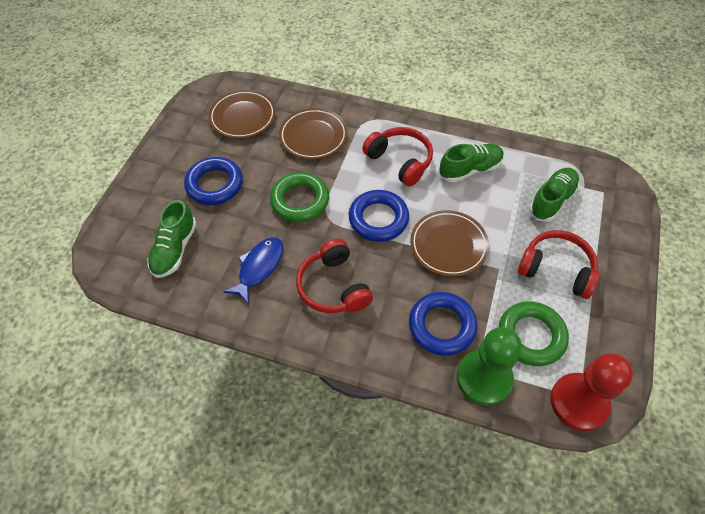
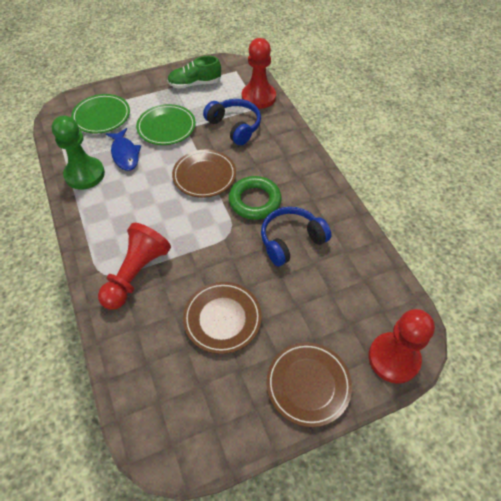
blue headphones: 0 -> 2
blue ring: 3 -> 0
green plate: 0 -> 2
green ring: 2 -> 1
green shoe: 3 -> 1
red headphones: 3 -> 0
red pawn: 1 -> 3

